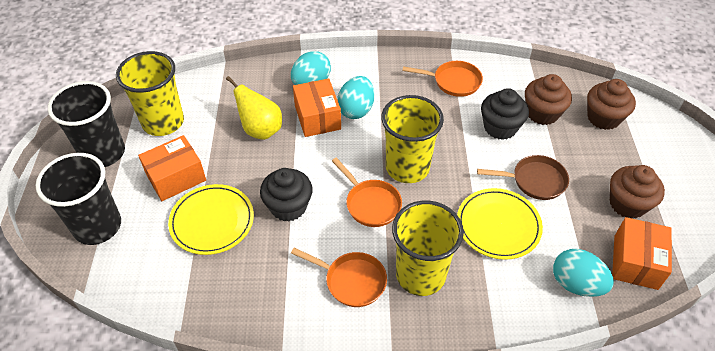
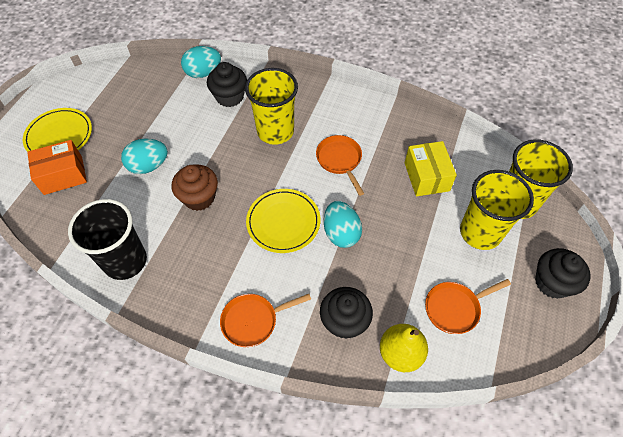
black cup: 2 -> 1
black cupcake: 2 -> 3
brown cupcake: 3 -> 1
brown pan: 1 -> 0
orange box: 3 -> 1
yellow box: 0 -> 1

